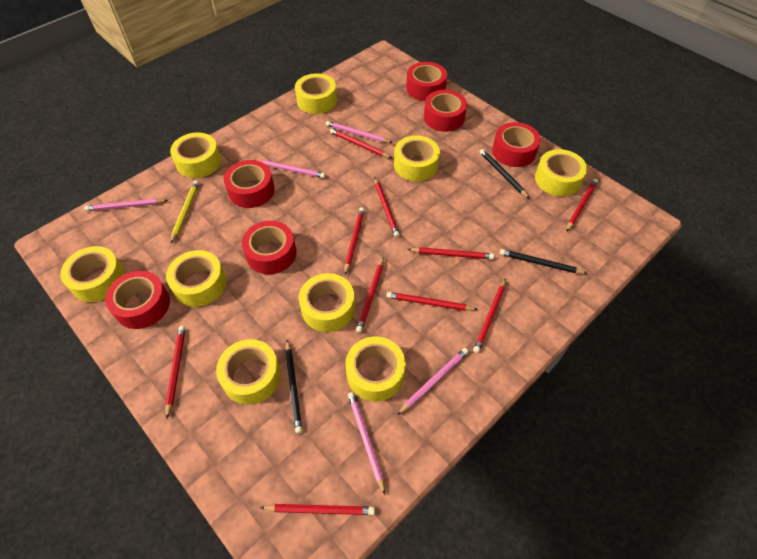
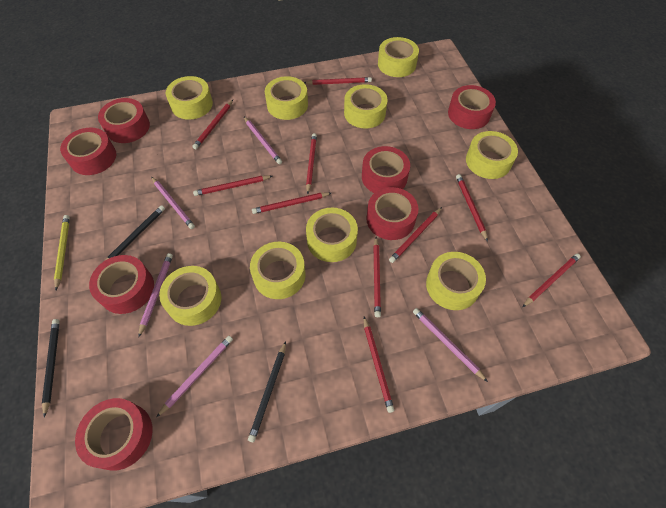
red tape: 6 -> 7

